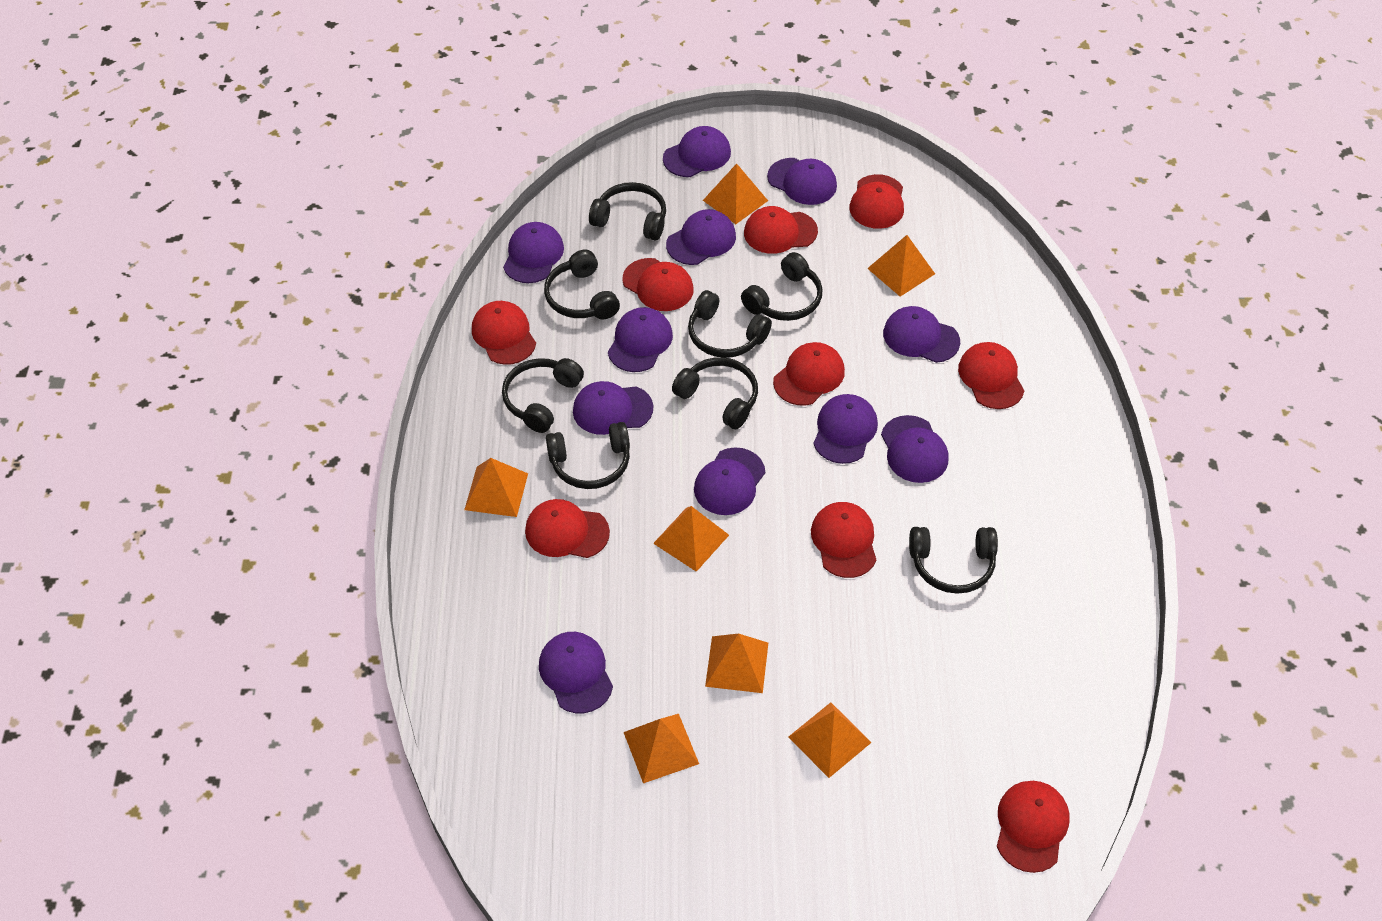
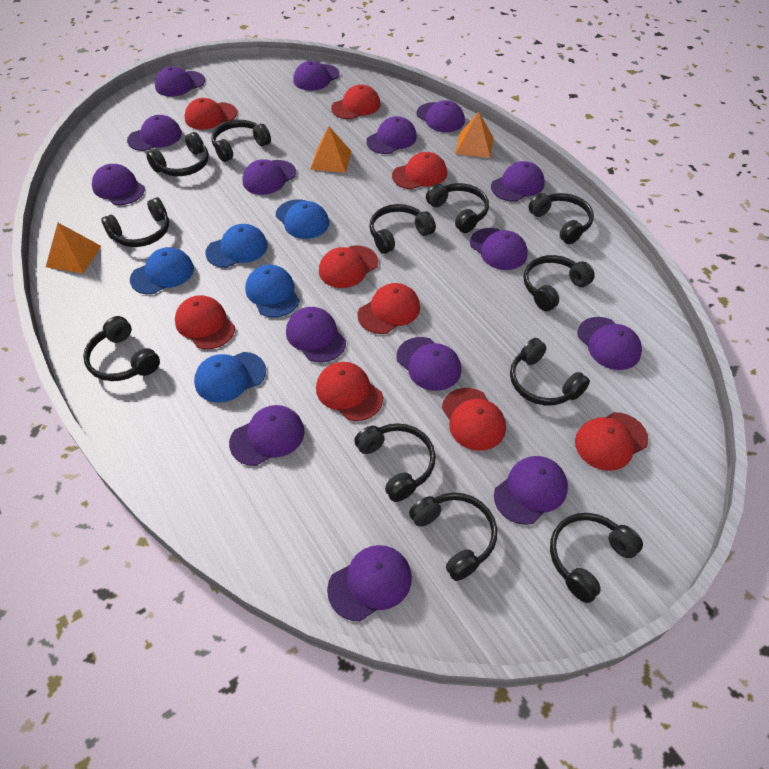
black headphones: 8 -> 12
blue cap: 0 -> 5
orange pyramid: 7 -> 3
purple cap: 11 -> 15

